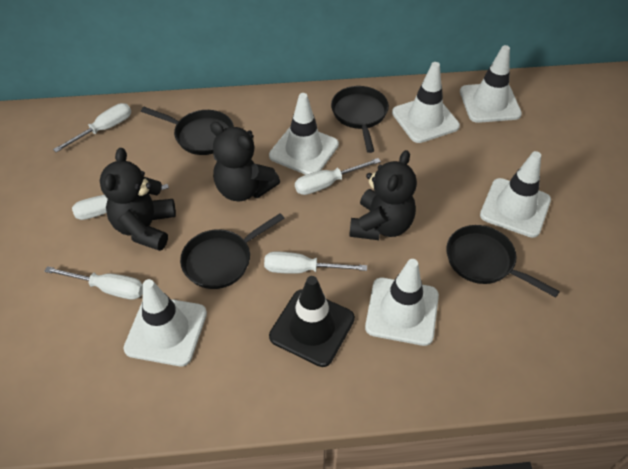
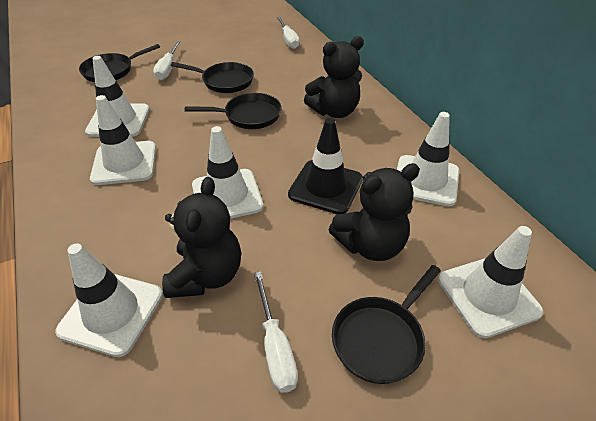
white screwdriver: 5 -> 3

